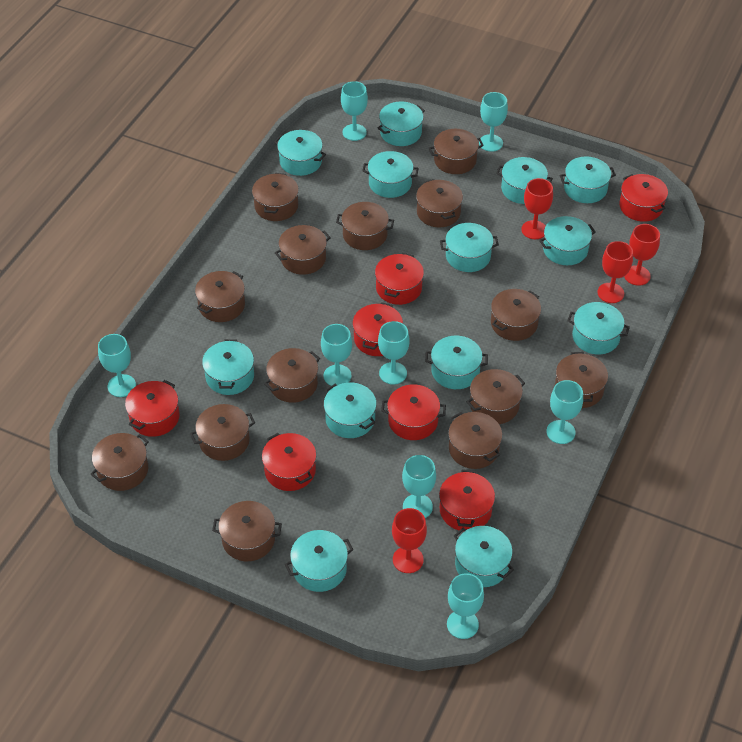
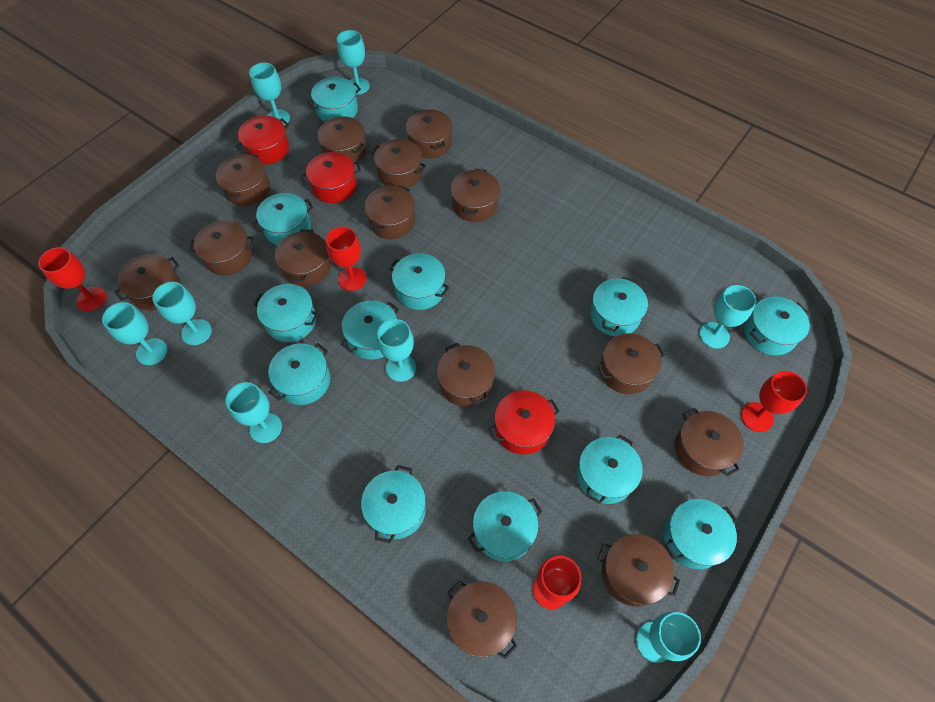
red pot: 7 -> 3
turquoise pot: 13 -> 12

